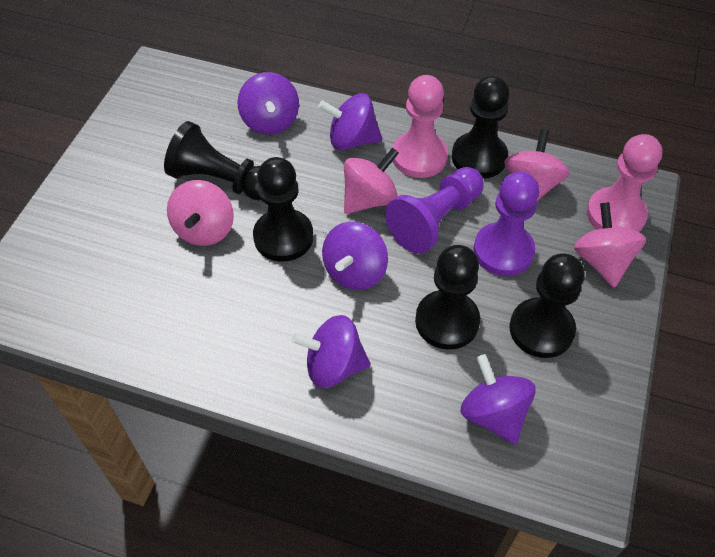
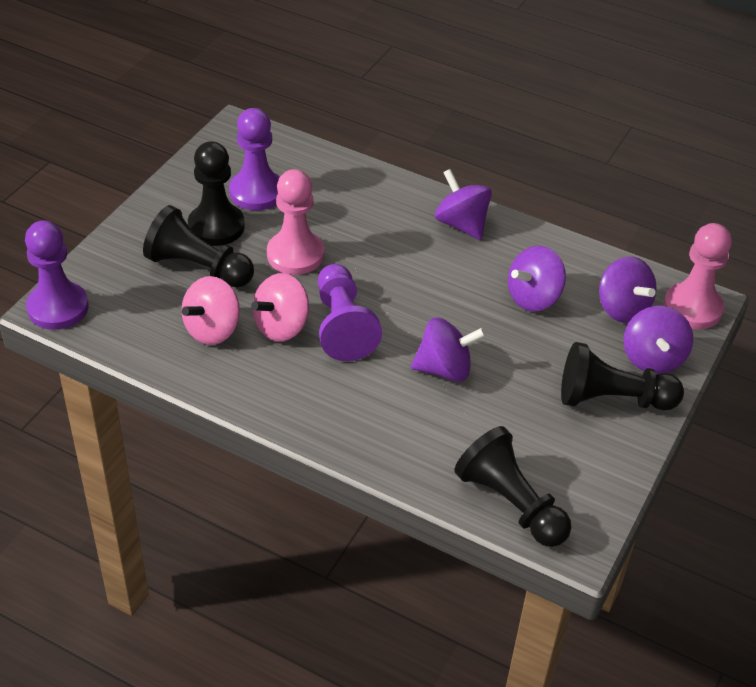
black pawn: 5 -> 4
pink spinning top: 4 -> 2
purple pawn: 2 -> 3

